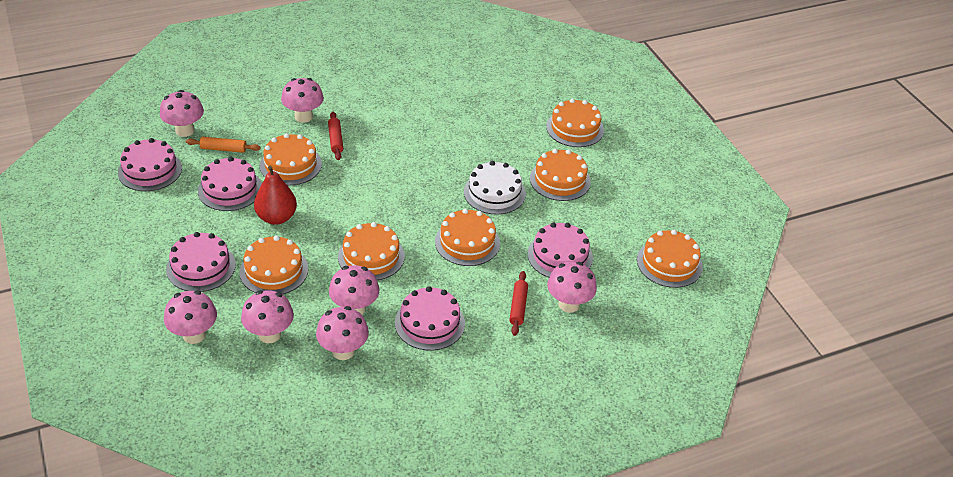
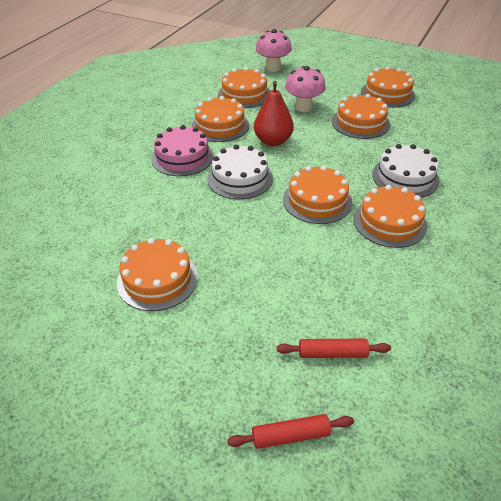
orange rolling pin: 1 -> 0
pink cake: 5 -> 1
pink mushroom: 7 -> 2
white cake: 1 -> 2

